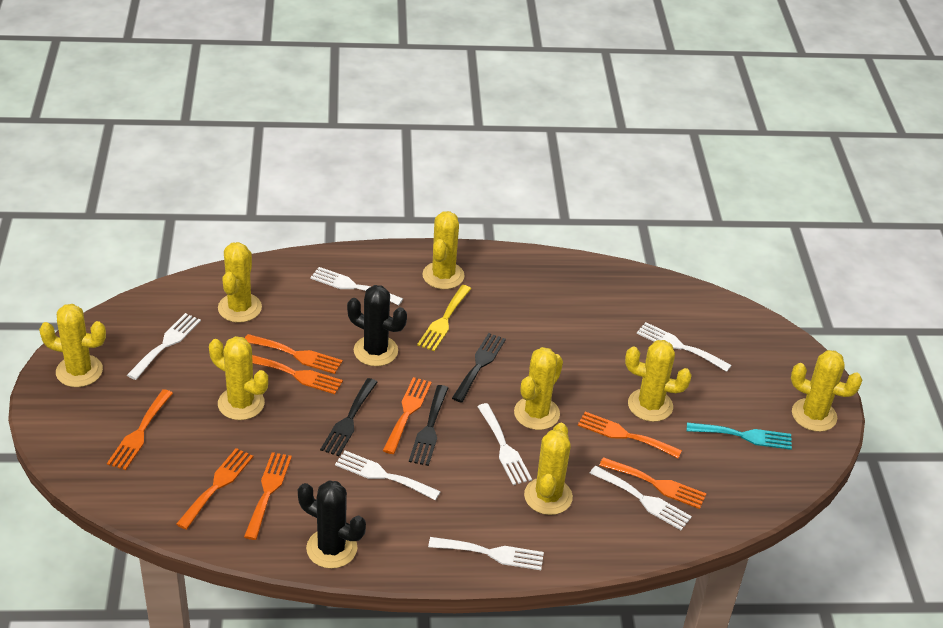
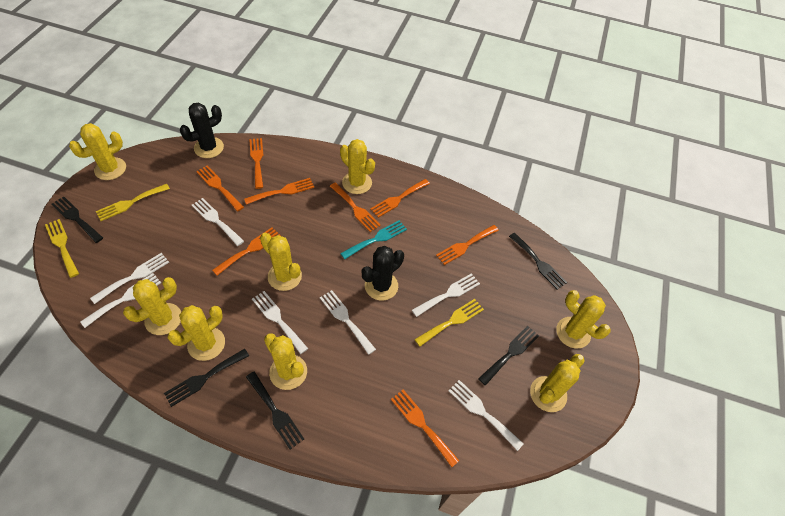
black fork: 3 -> 5
yellow fork: 1 -> 3

